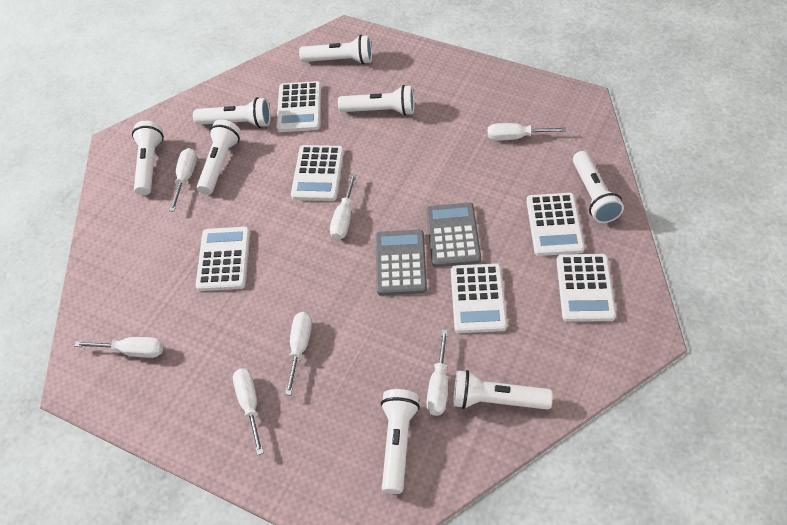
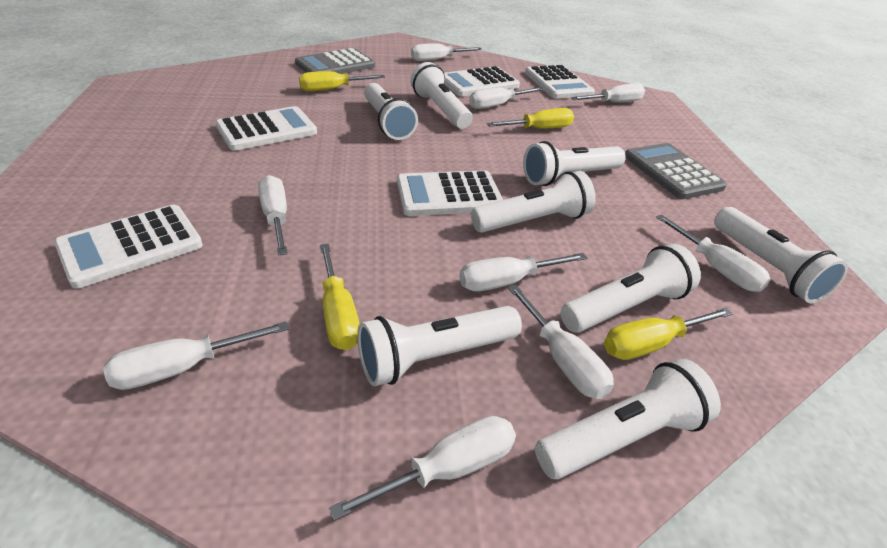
white calculator: 6 -> 5
white screwdriver: 7 -> 9
yellow screwdriver: 0 -> 4

